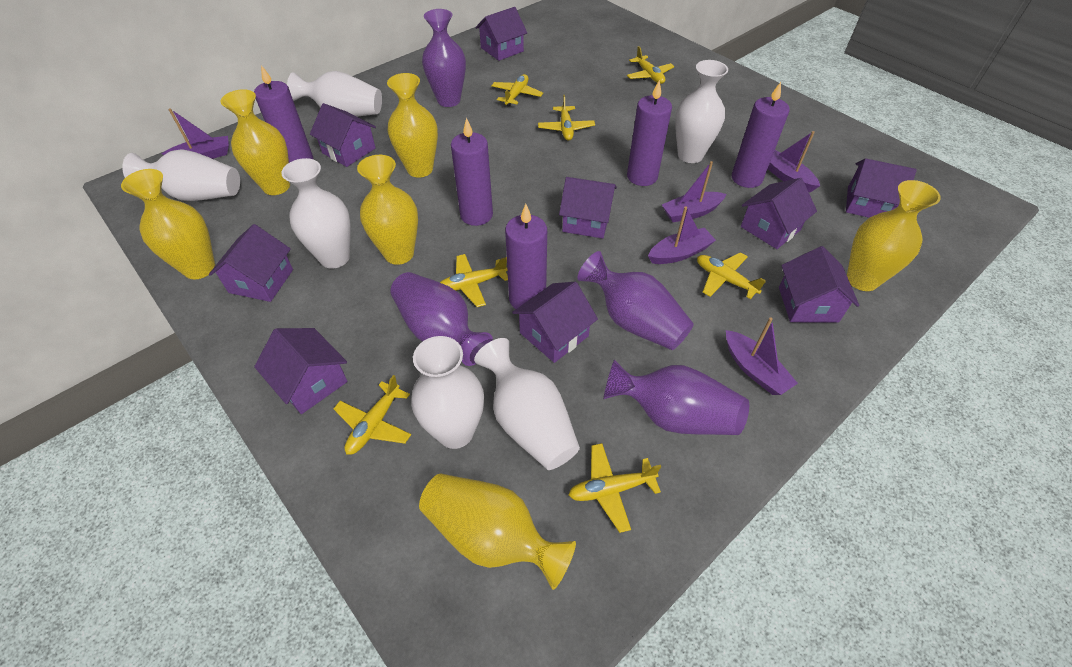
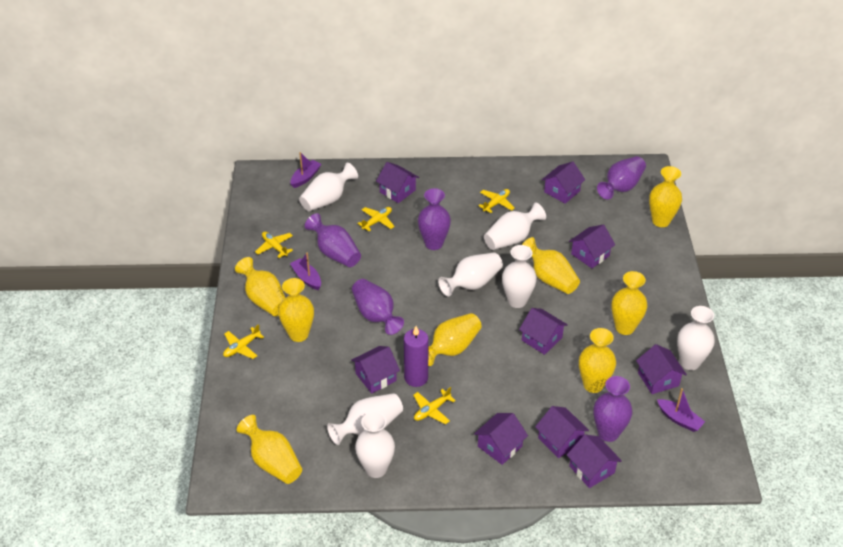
purple boat: 5 -> 3
purple candle: 5 -> 1
purple vase: 4 -> 5
white vase: 6 -> 7
yellow plane: 7 -> 5
yellow vase: 6 -> 8

